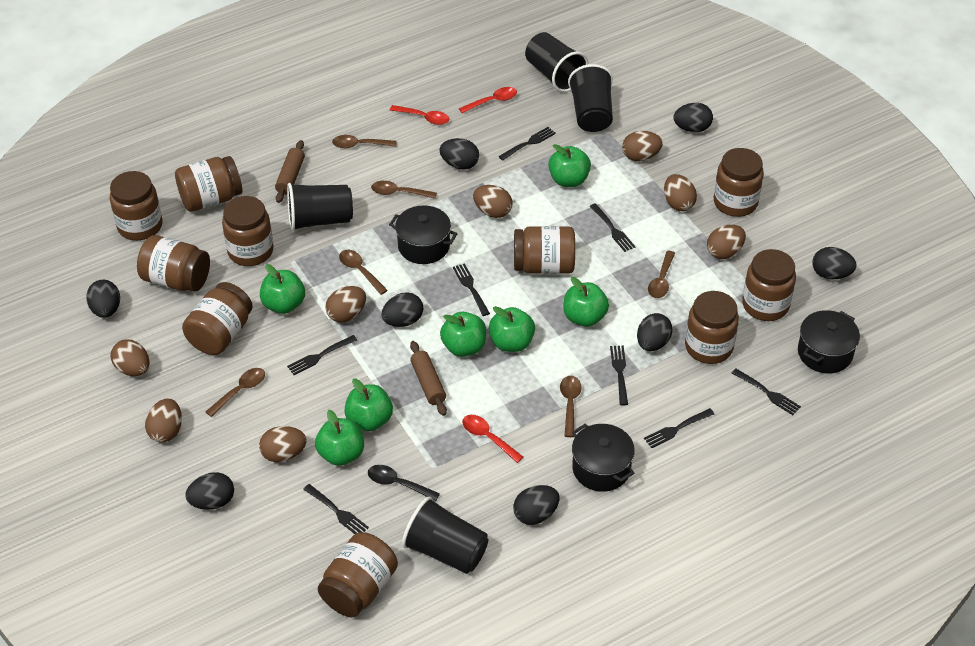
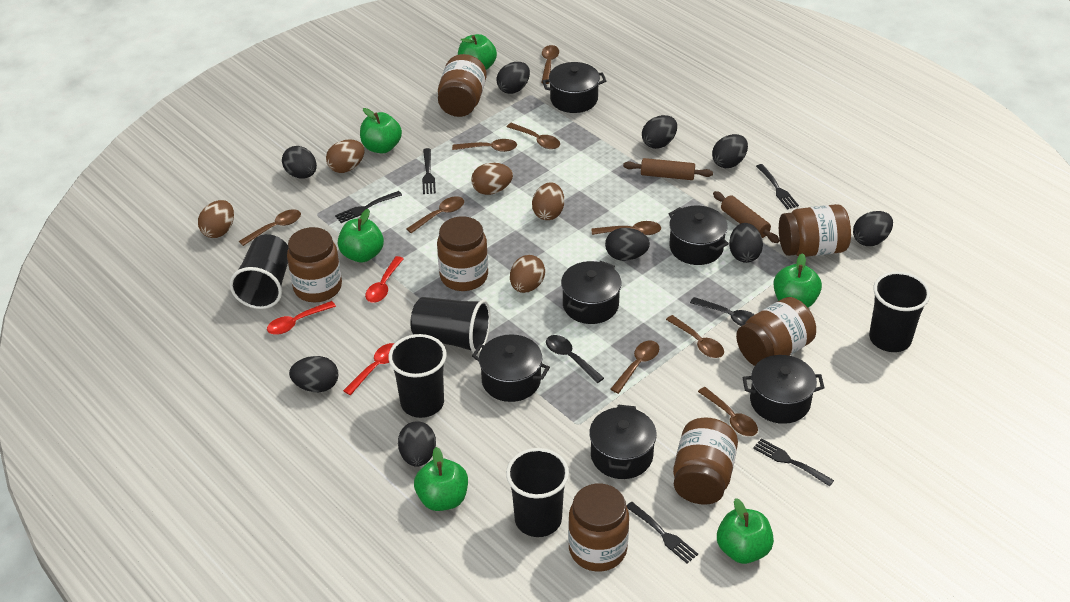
black cup: 4 -> 5
black egg: 8 -> 9
black fork: 8 -> 5
black pot: 3 -> 6
black spoon: 1 -> 2
brown egg: 8 -> 5
brown jar: 10 -> 7
brown spoon: 6 -> 9
green apple: 7 -> 6

